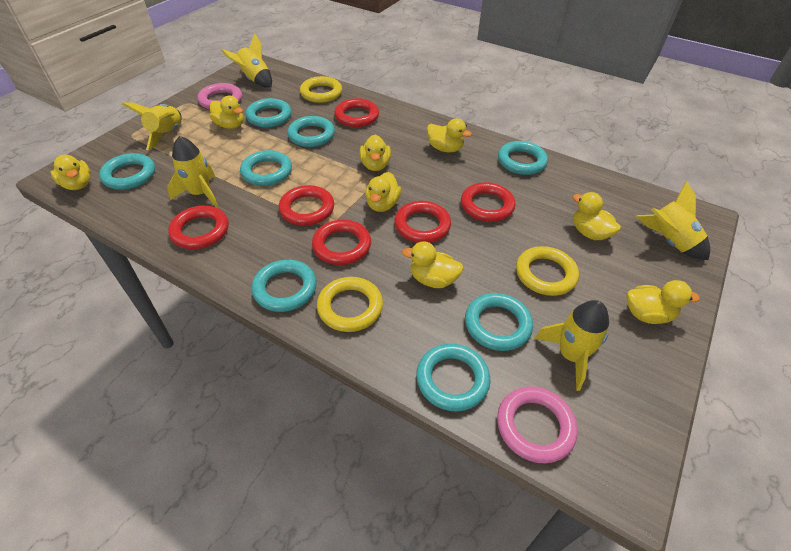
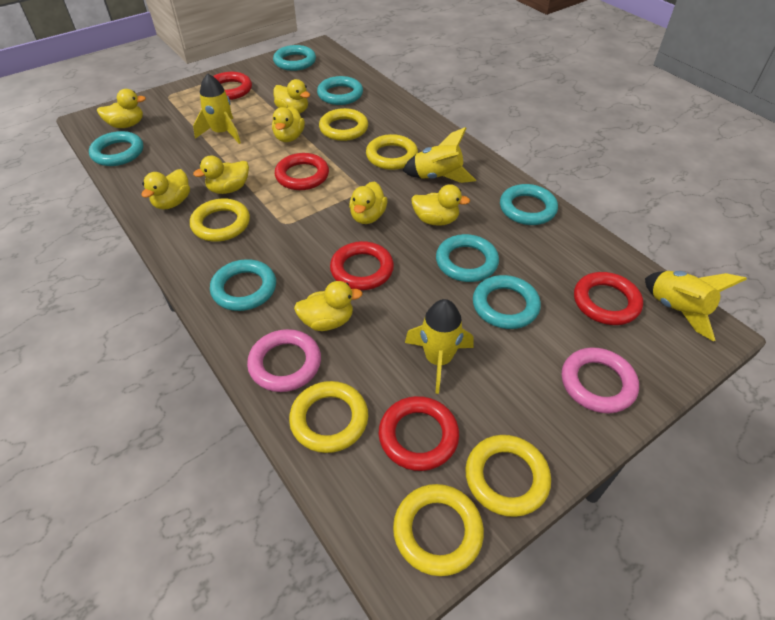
red ring: 6 -> 5
turquoise ring: 8 -> 7
yellow ring: 3 -> 6
yellow rocket: 5 -> 4

